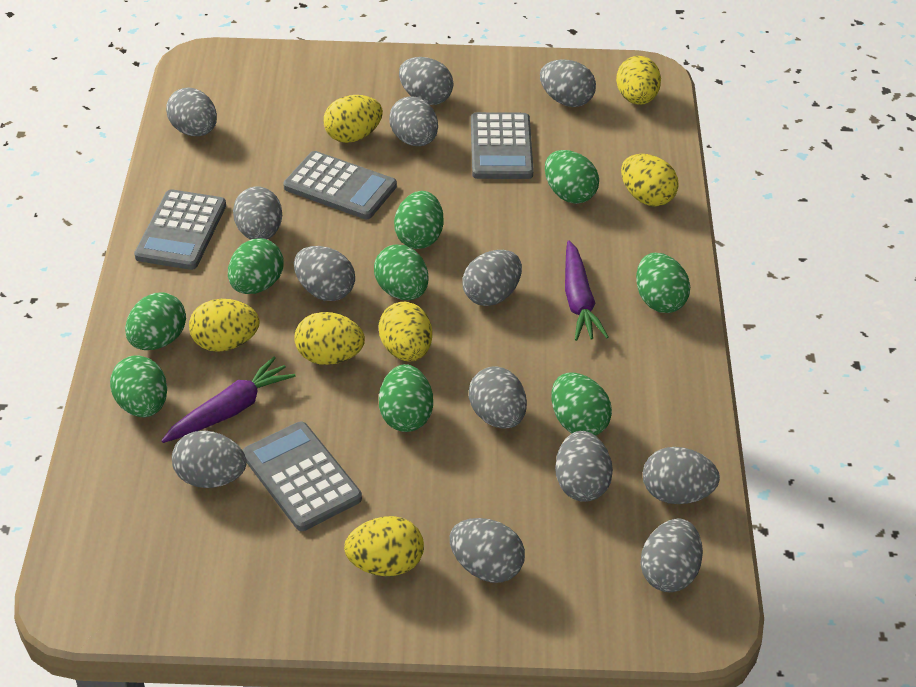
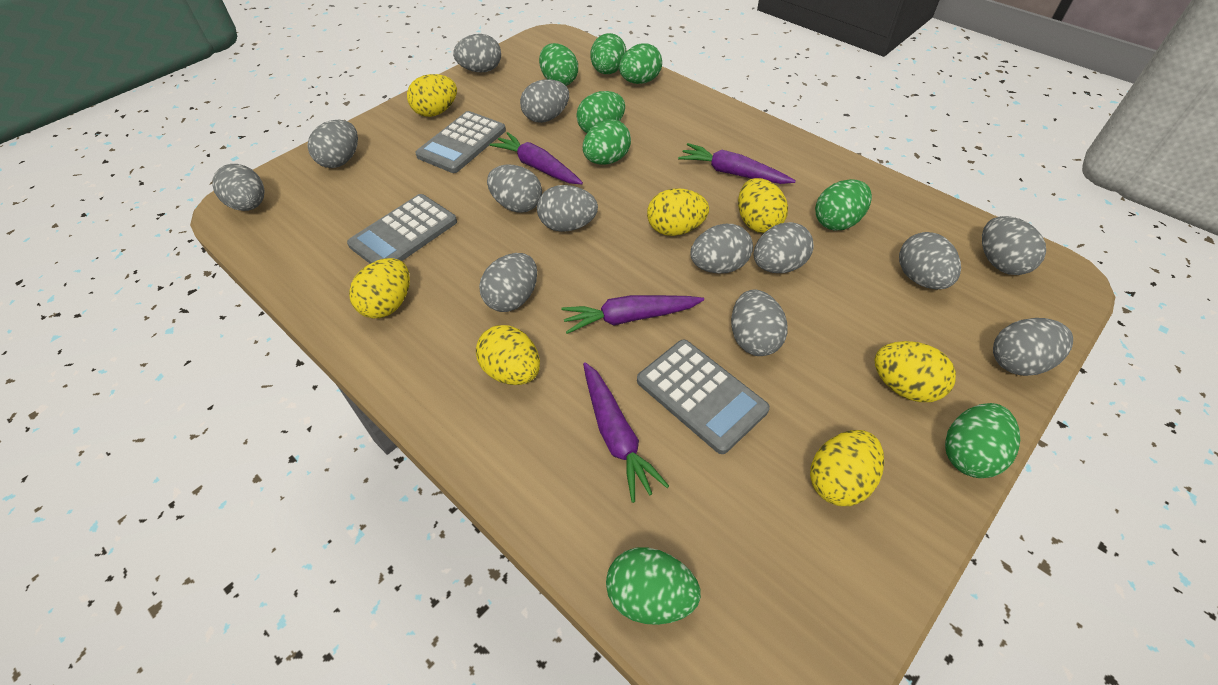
green egg: 9 -> 8
grey calculator: 4 -> 3
purple carrot: 2 -> 4

